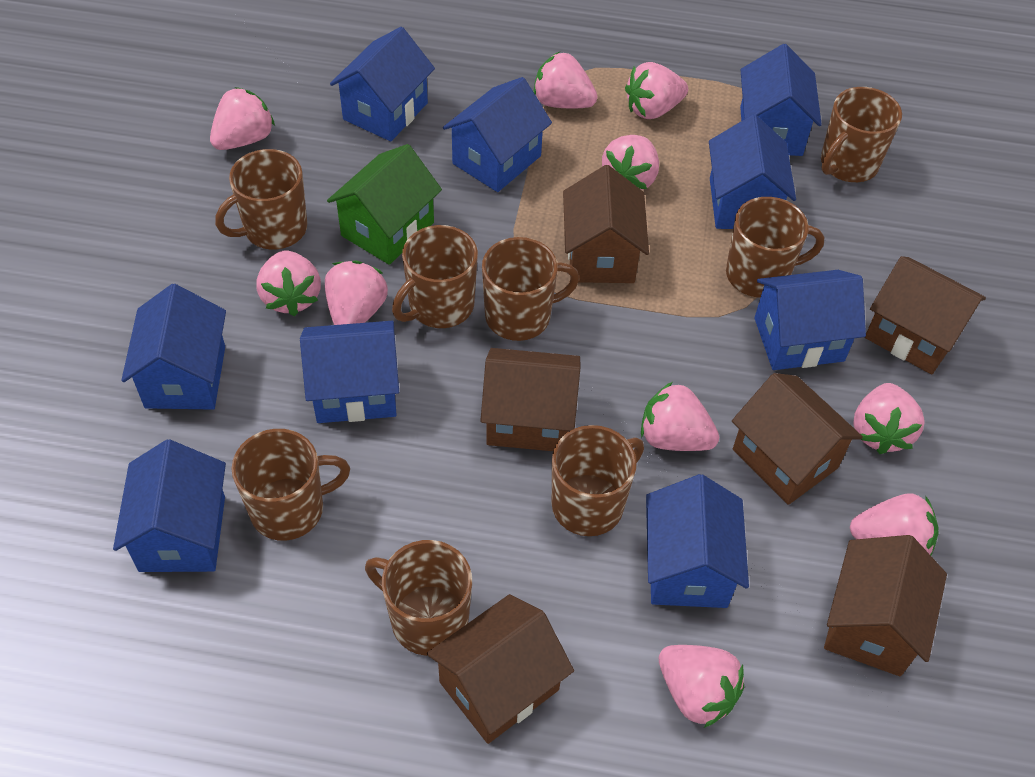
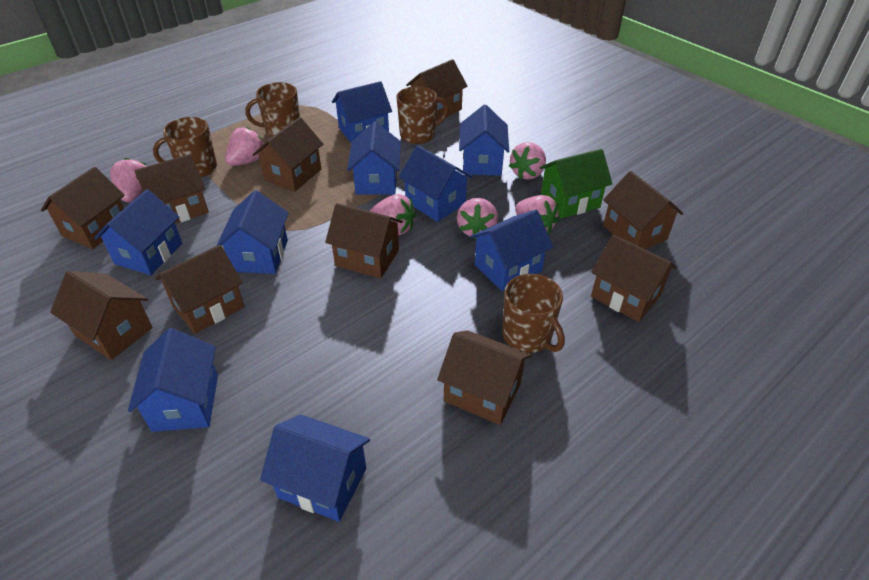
brown house: 6 -> 10
brown mug: 8 -> 4
pink strawberry: 10 -> 6

